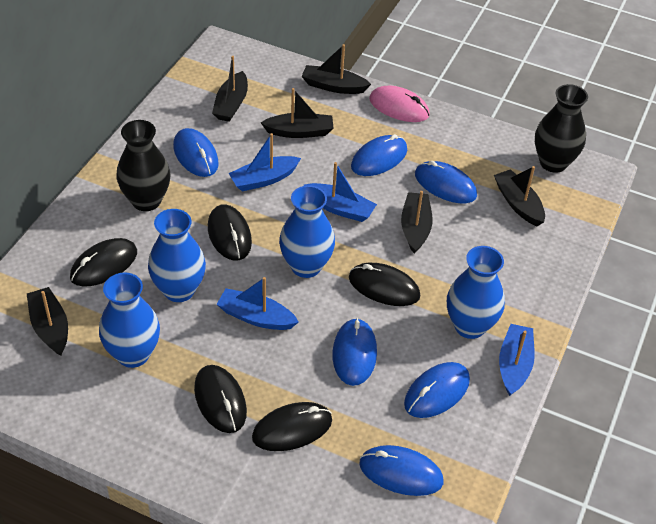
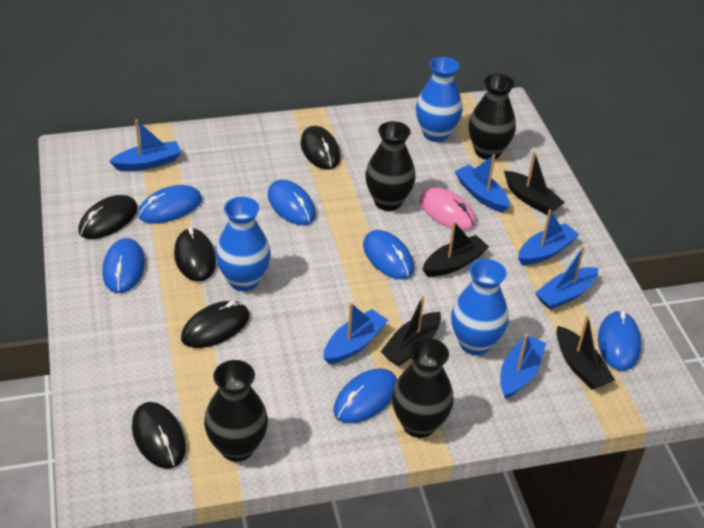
black boat: 6 -> 4
black vase: 2 -> 4
blue boat: 4 -> 6
blue vase: 4 -> 3

